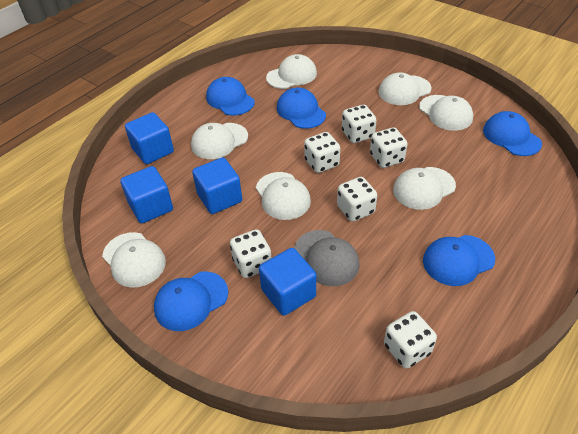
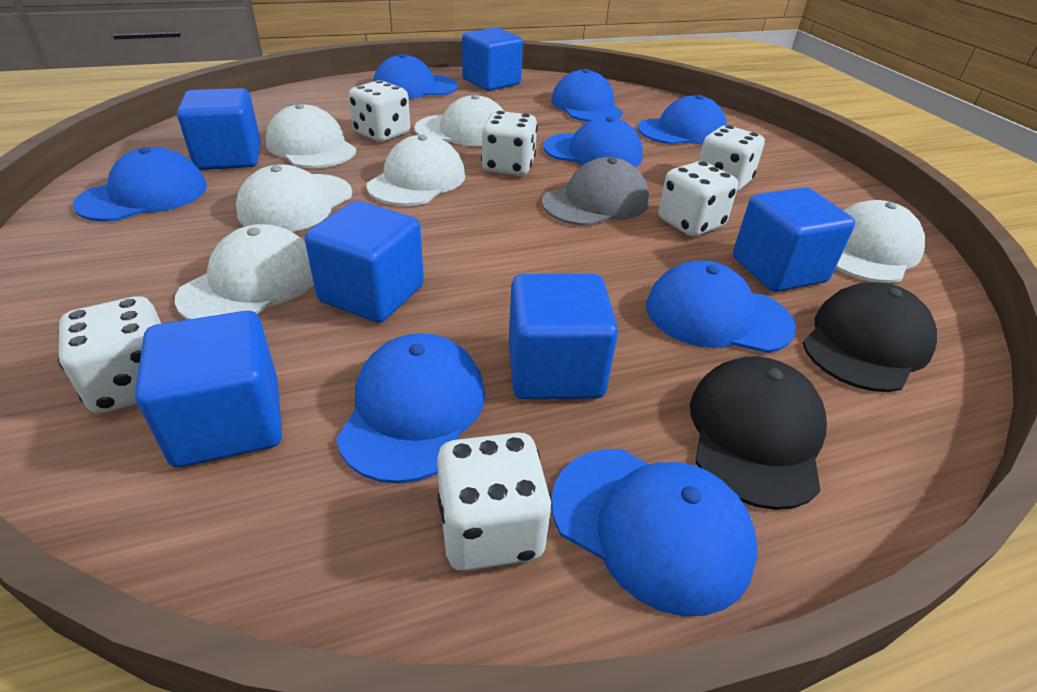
black cap: 0 -> 2
blue cap: 5 -> 8
blue cube: 4 -> 6
white cap: 7 -> 6

